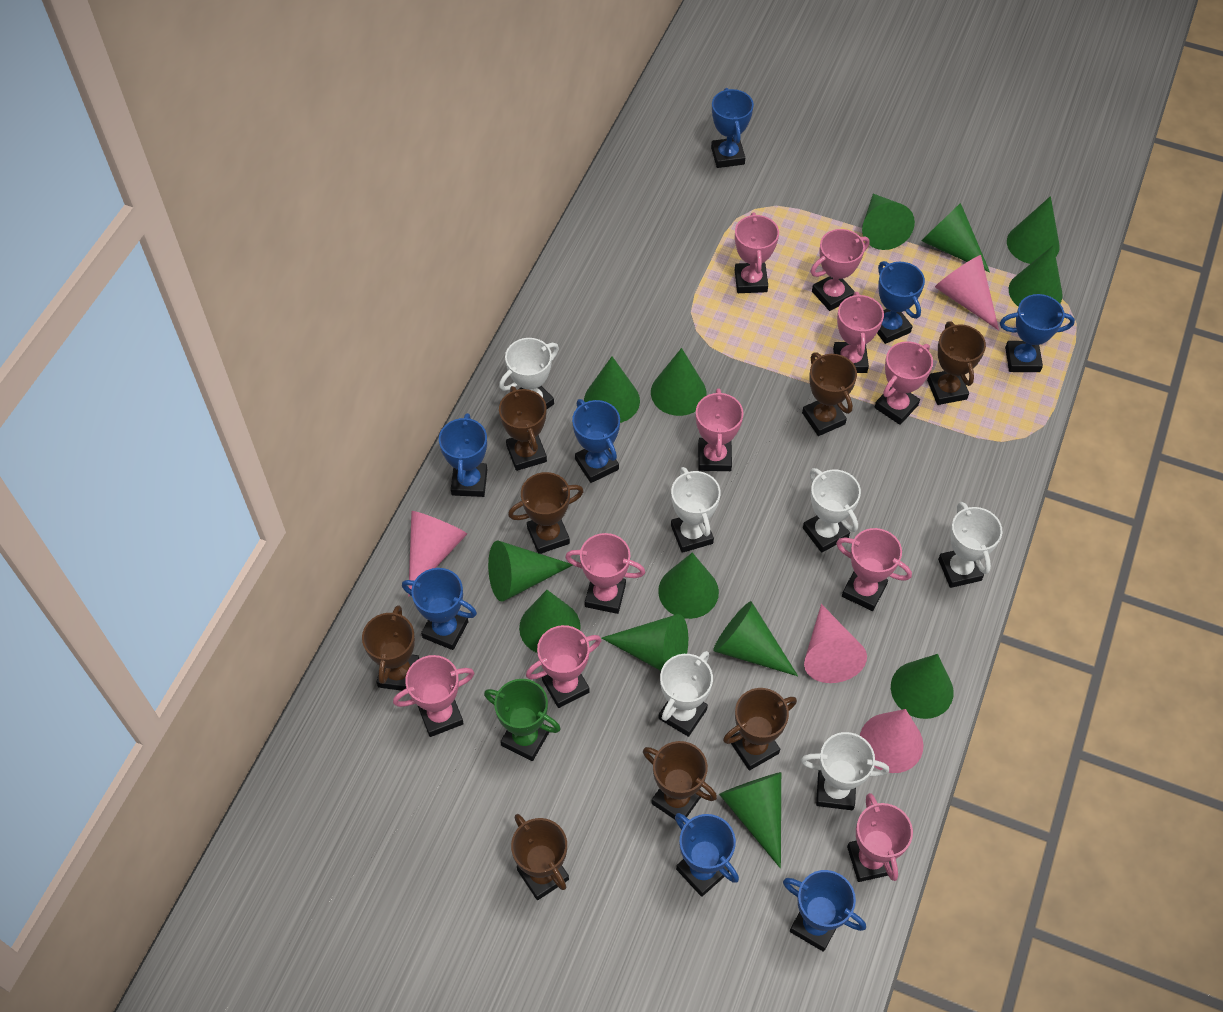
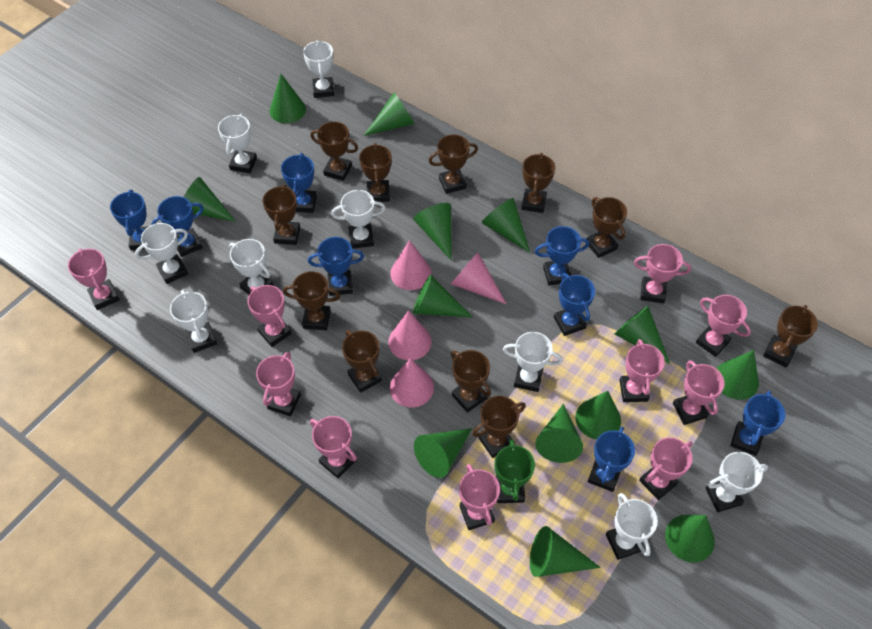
brown trophy: 8 -> 11
white trophy: 6 -> 9

